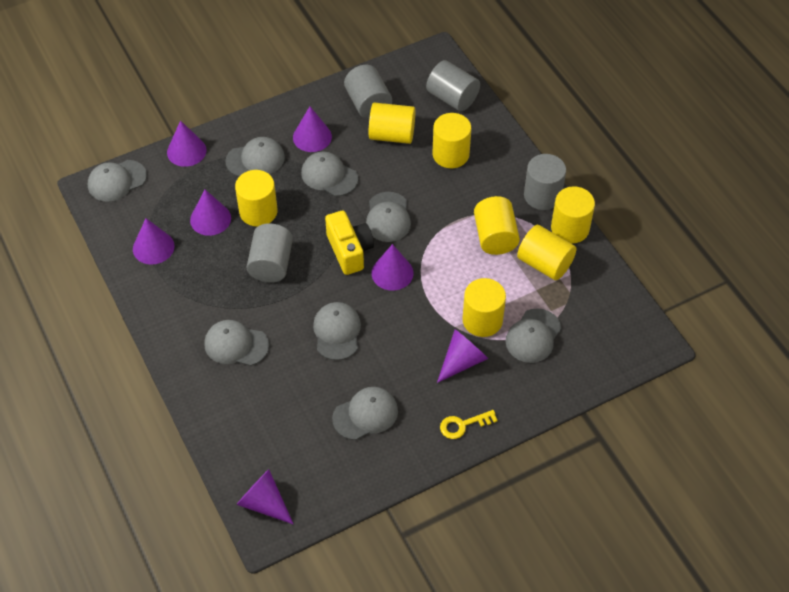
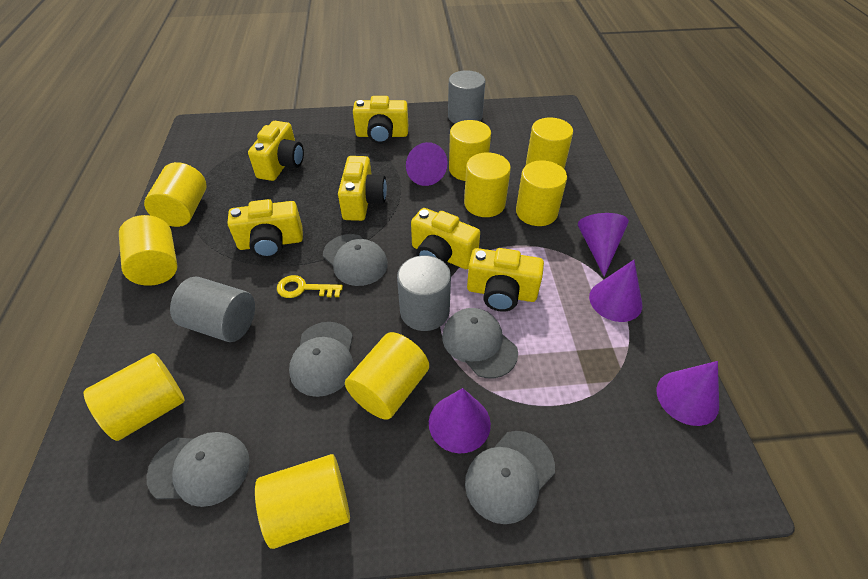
grey cap: 8 -> 5
grey cylinder: 4 -> 3
purple cone: 7 -> 5
yellow camera: 1 -> 6
yellow cylinder: 7 -> 9

